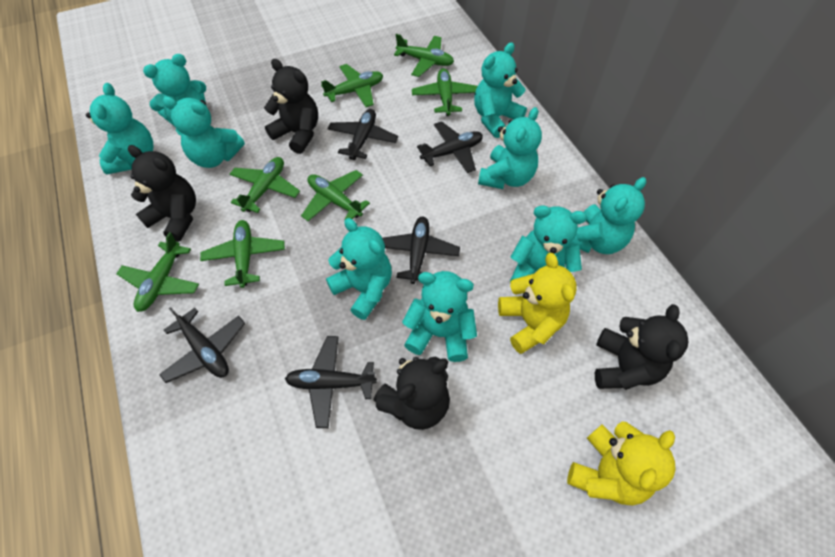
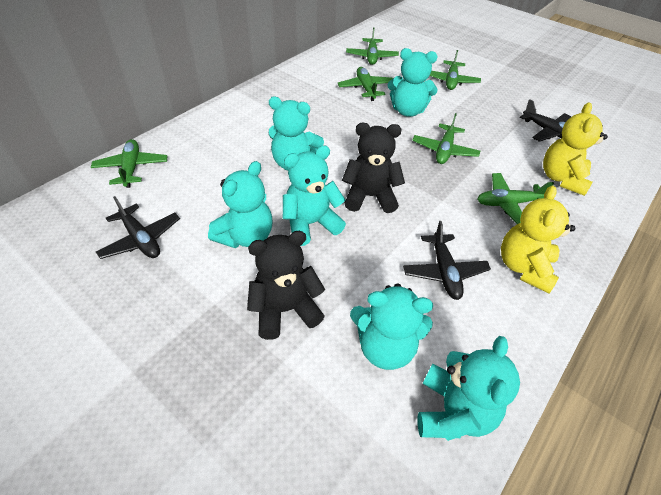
black plane: 5 -> 3
black teddy bear: 4 -> 2
green plane: 7 -> 6
turquoise teddy bear: 9 -> 6

